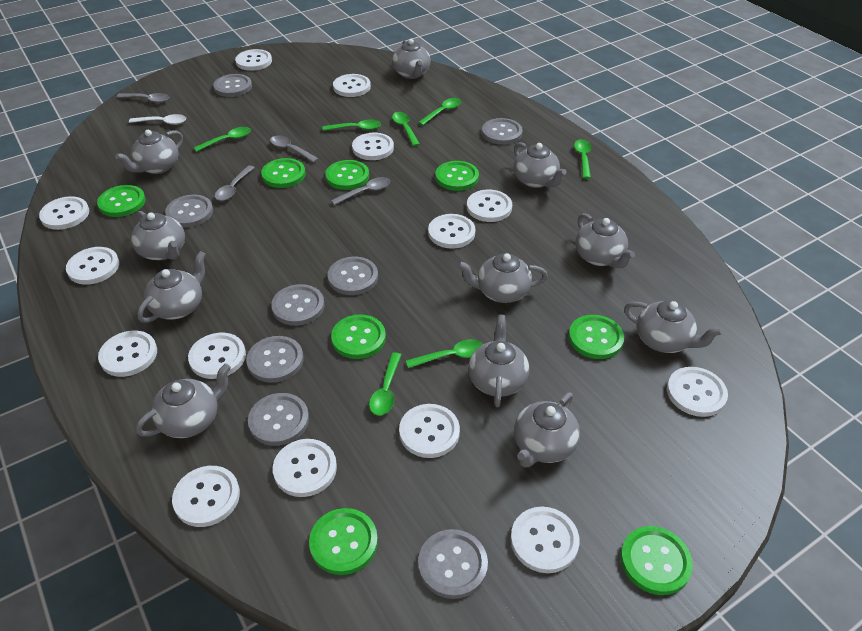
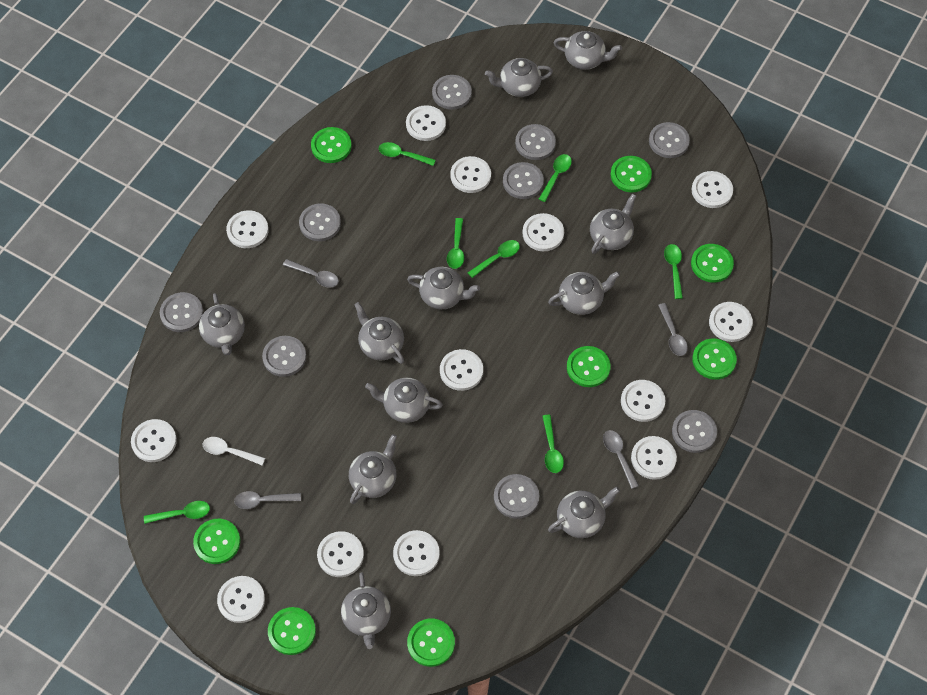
grey button: 8 -> 9
white button: 14 -> 13

